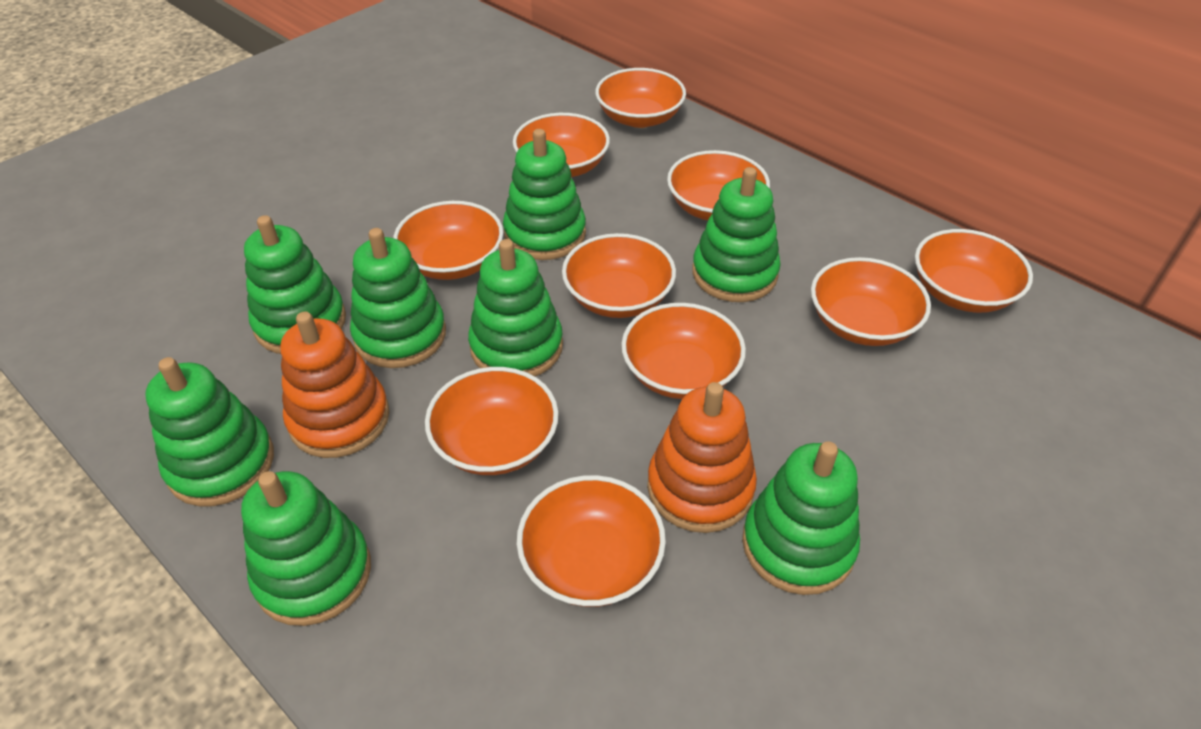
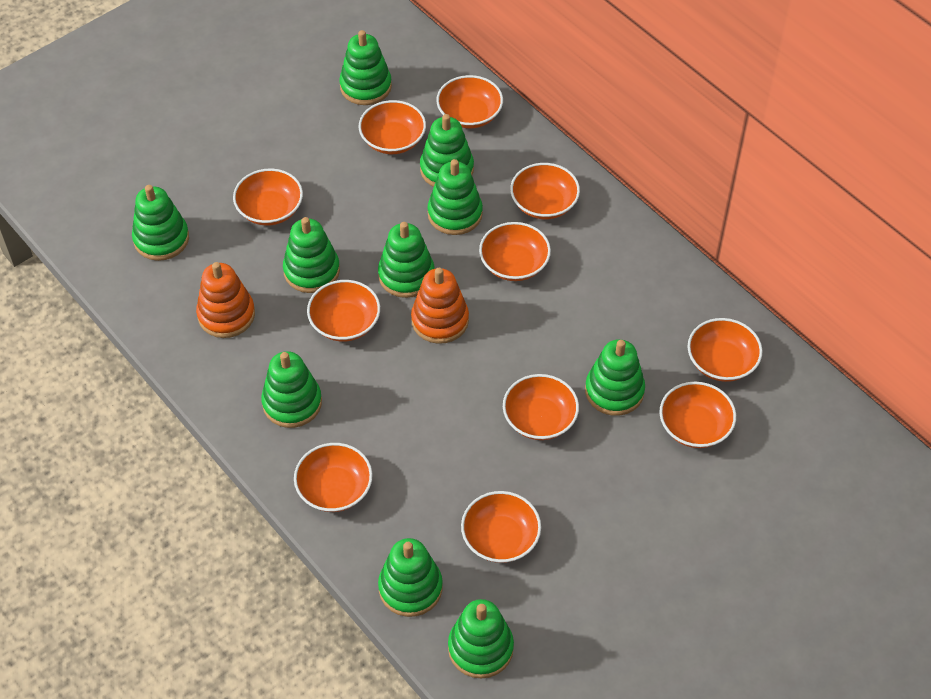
green stacking toy: 8 -> 10
orange bowl: 10 -> 11

